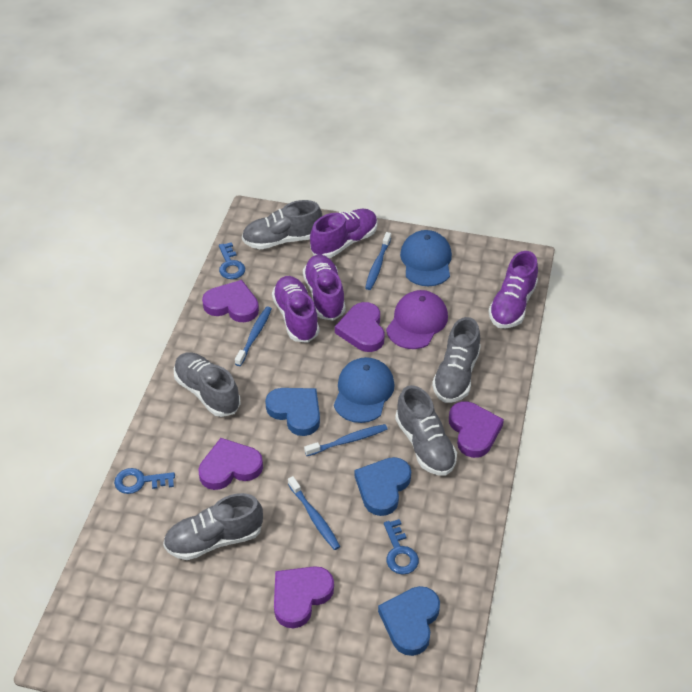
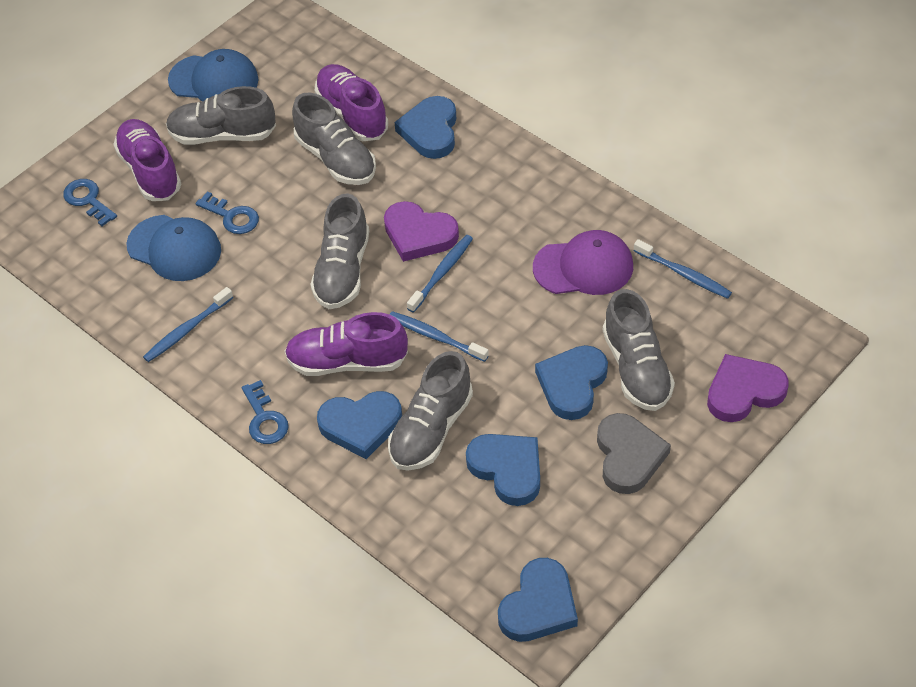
blue heart: 3 -> 5
grey heart: 0 -> 1
purple heart: 5 -> 2
purple shoe: 4 -> 3

